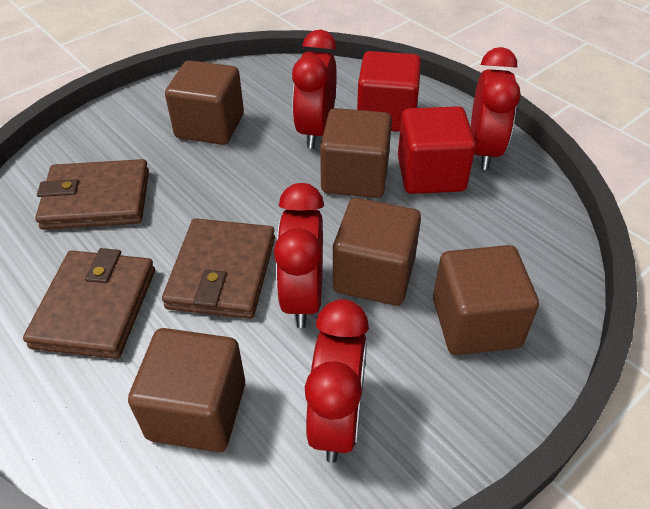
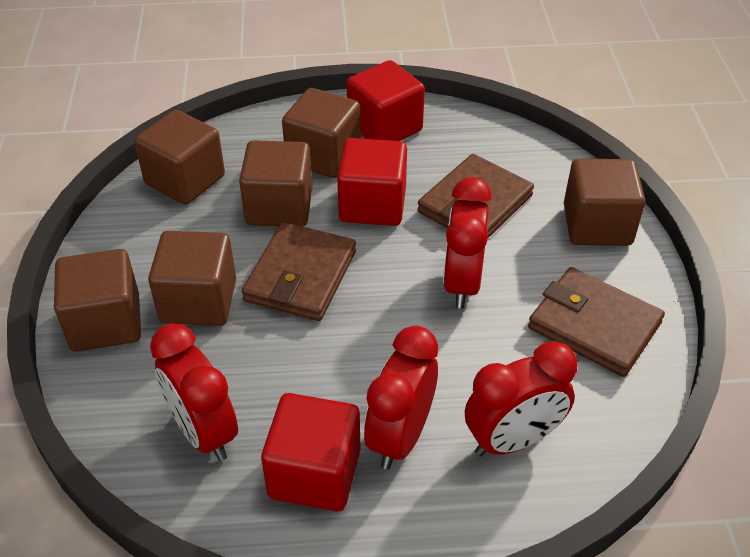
brown cube: 5 -> 6
red cube: 2 -> 3

